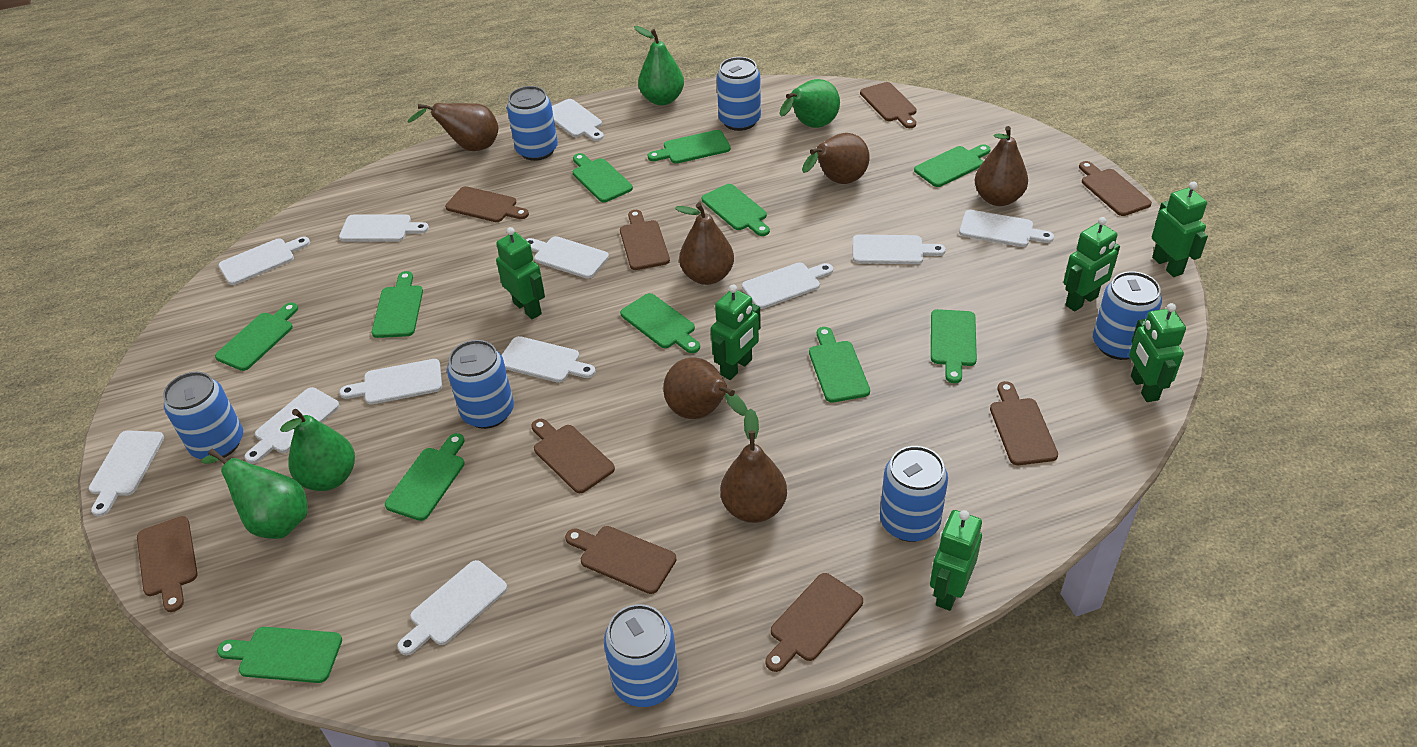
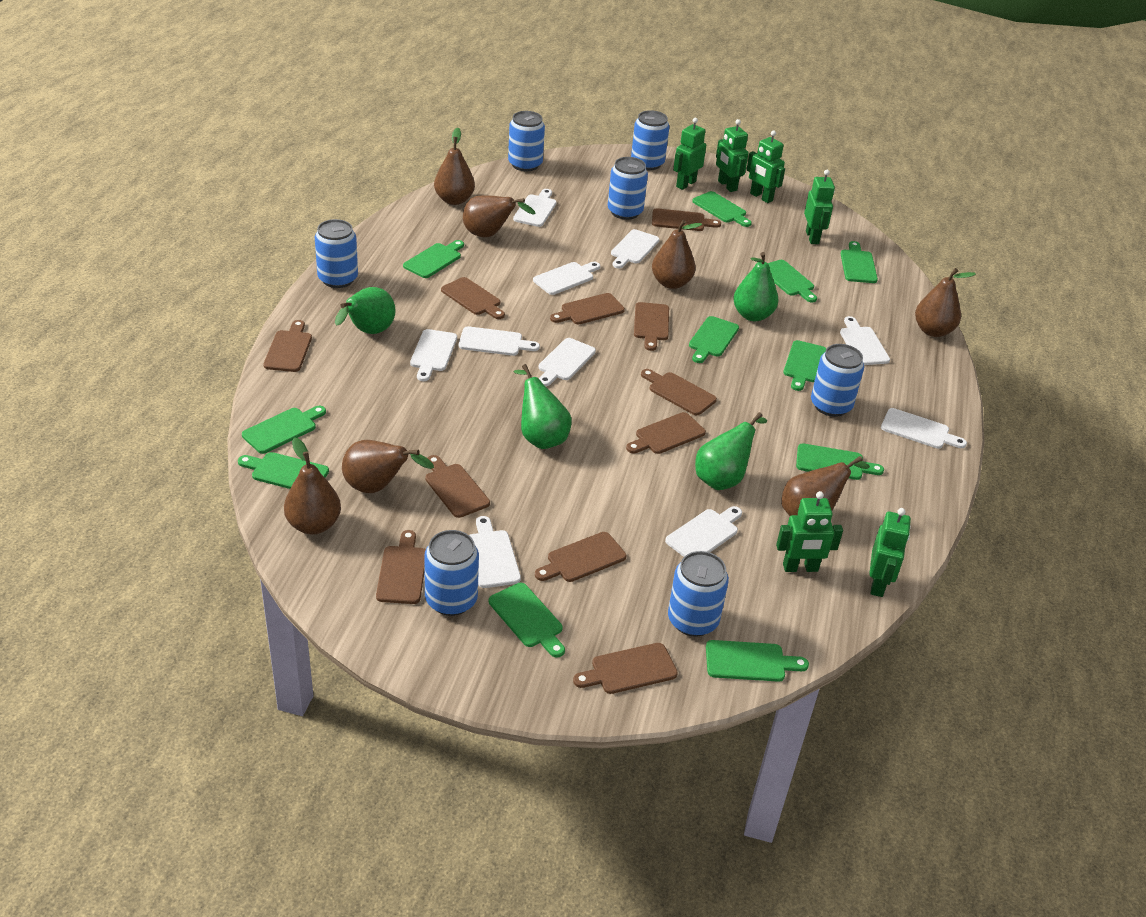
brown cutting board: 9 -> 11
brown pear: 6 -> 7
white cutting board: 12 -> 10

